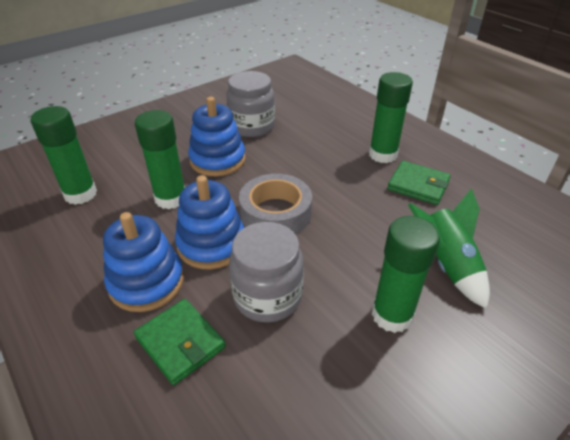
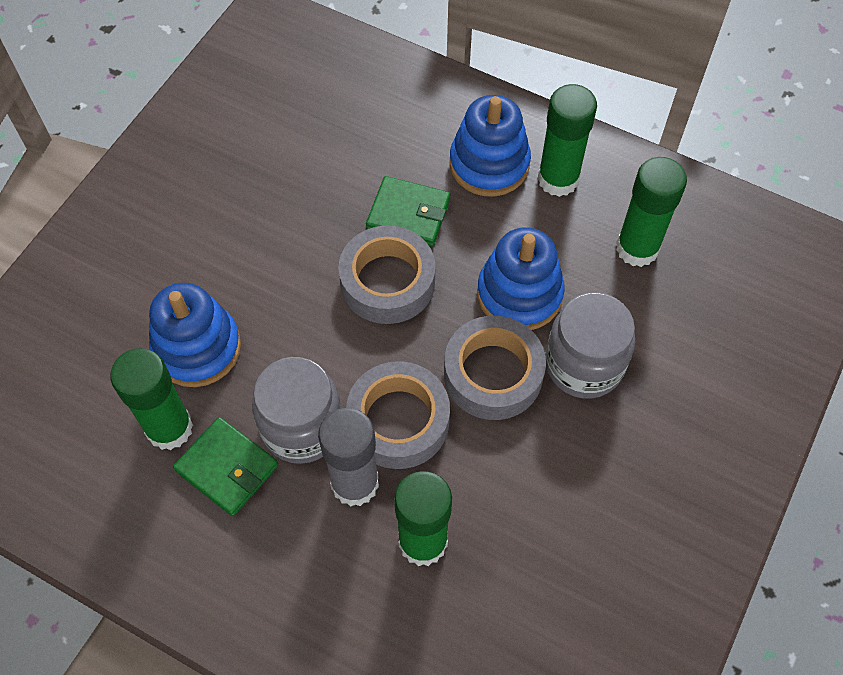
green rocket: 1 -> 0
grey glue stick: 0 -> 1
grey tape: 1 -> 3

